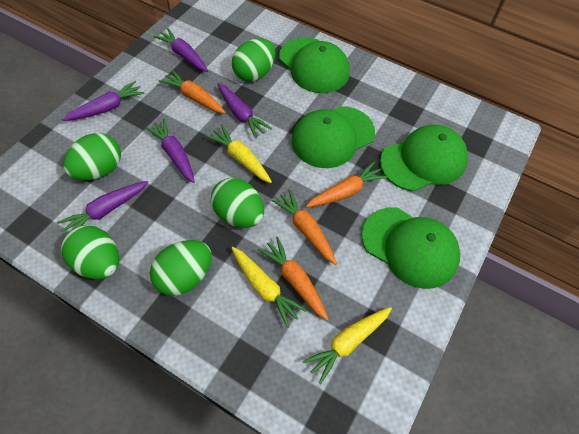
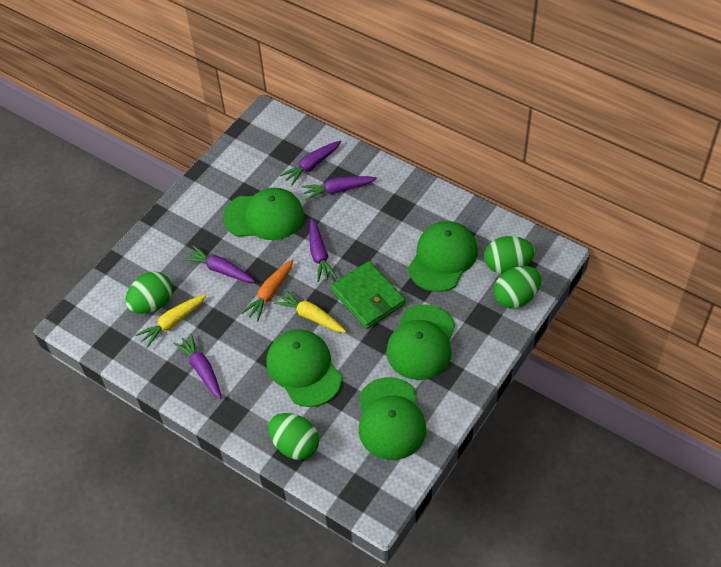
green cap: 4 -> 5
green egg: 5 -> 4
green wallet: 0 -> 1
orange carrot: 4 -> 1
yellow carrot: 3 -> 2

